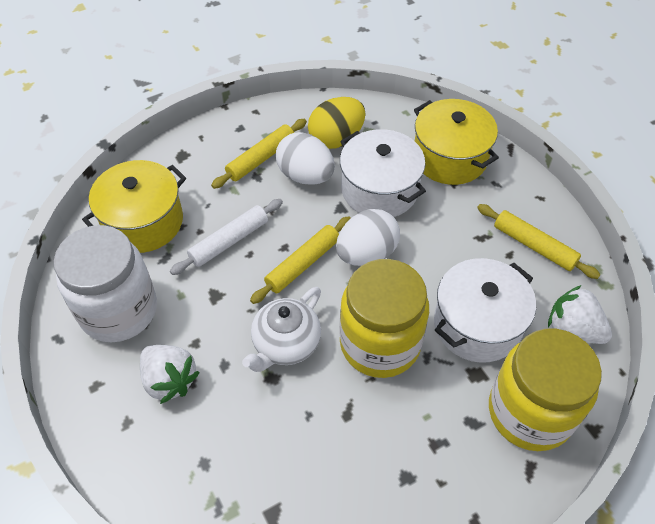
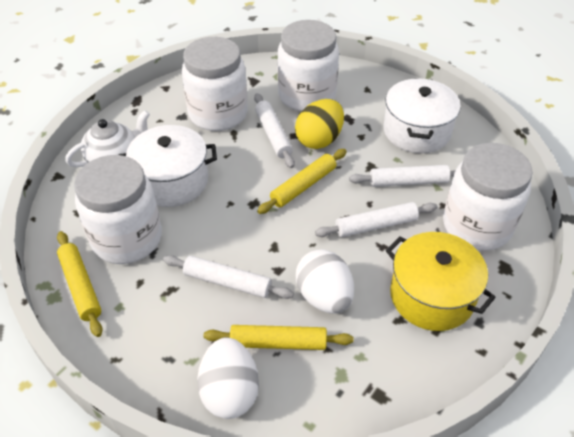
white jar: 1 -> 4
white rolling pin: 1 -> 4
white strawberry: 2 -> 0
yellow jar: 2 -> 0
yellow pot: 2 -> 1

